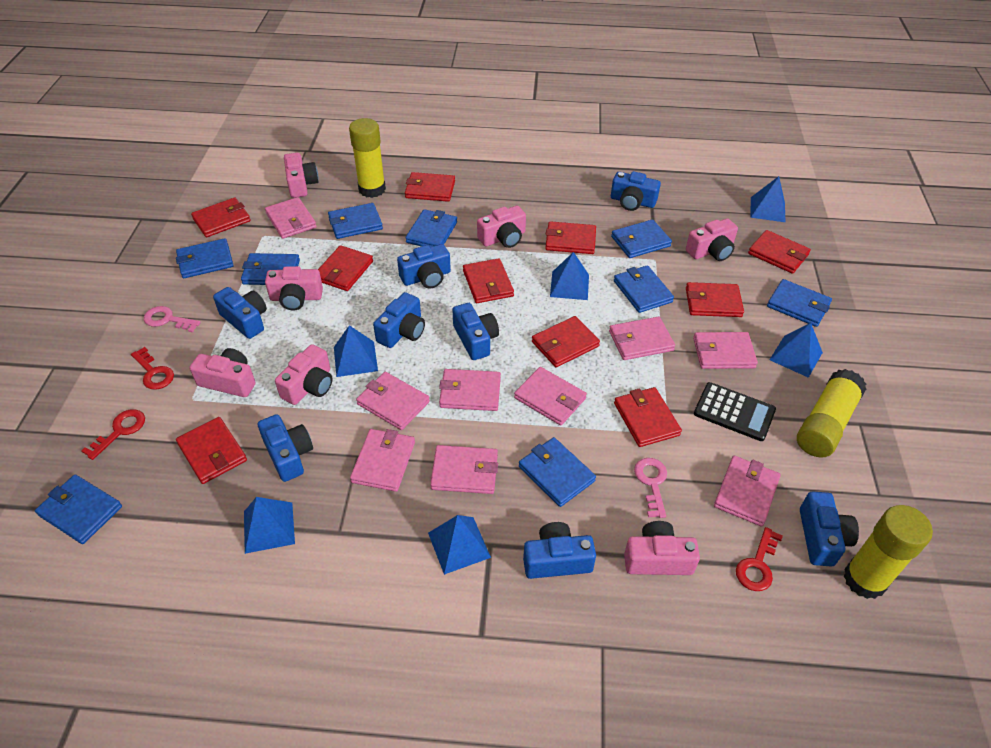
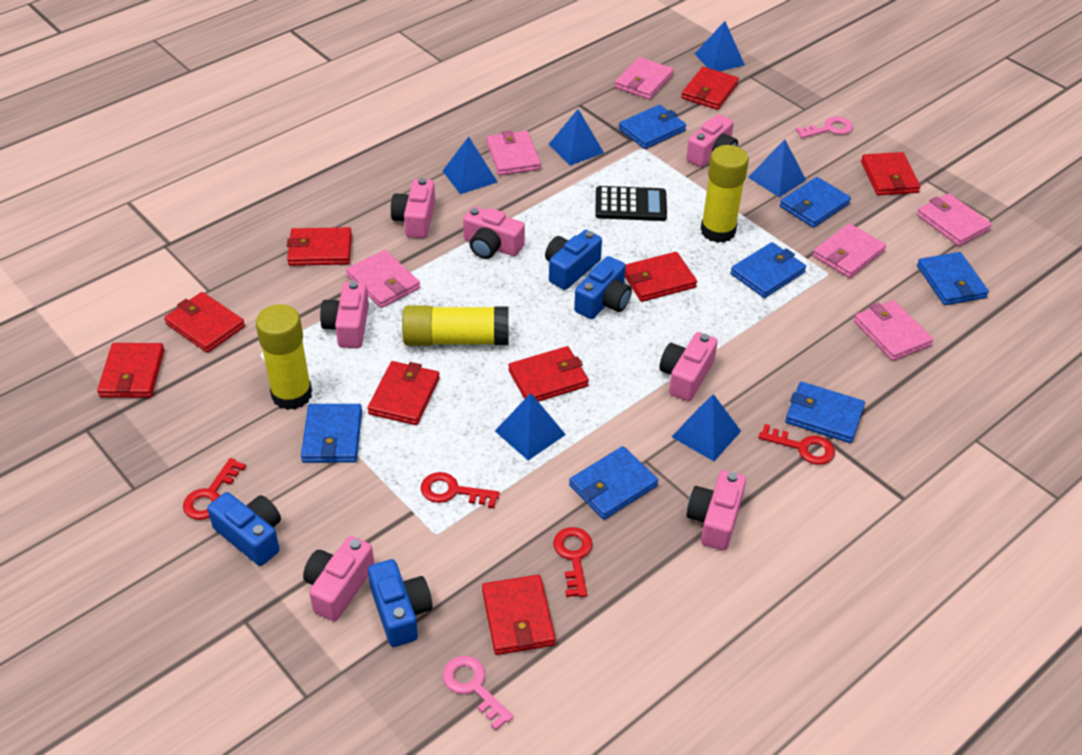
blue camera: 8 -> 4
blue wallet: 9 -> 7
pink wallet: 9 -> 6
red key: 3 -> 4
red wallet: 10 -> 9

